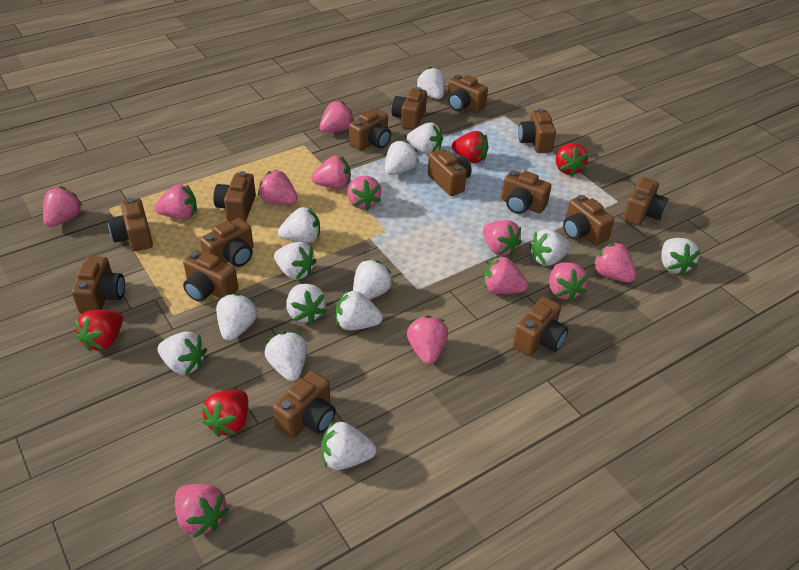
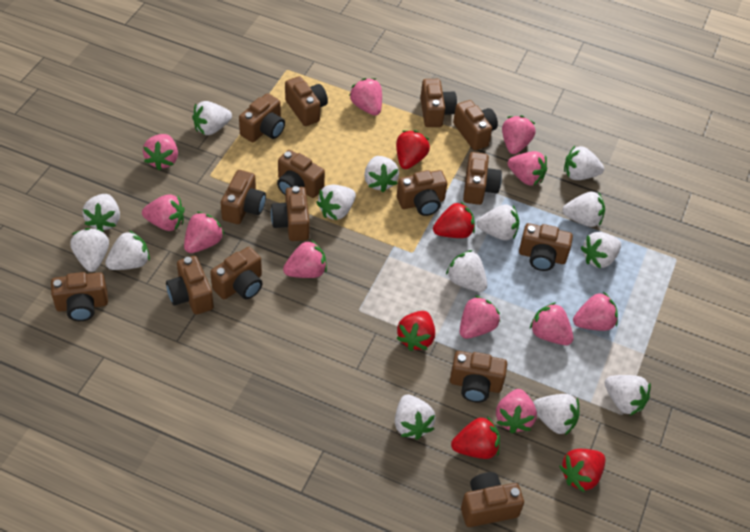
pink strawberry: 12 -> 11
red strawberry: 4 -> 5

